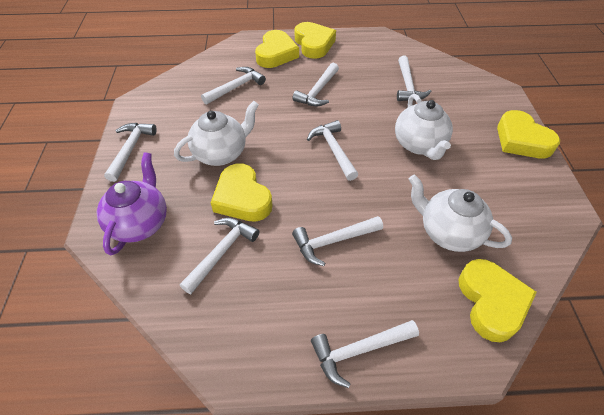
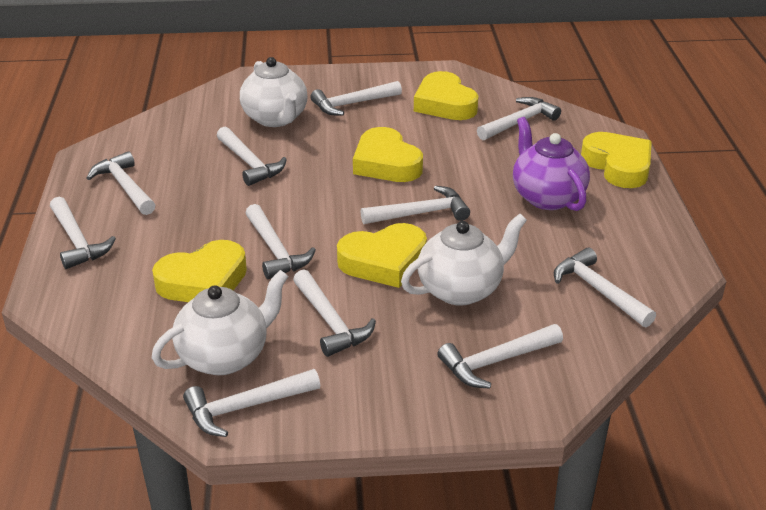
white hammer: 8 -> 11

